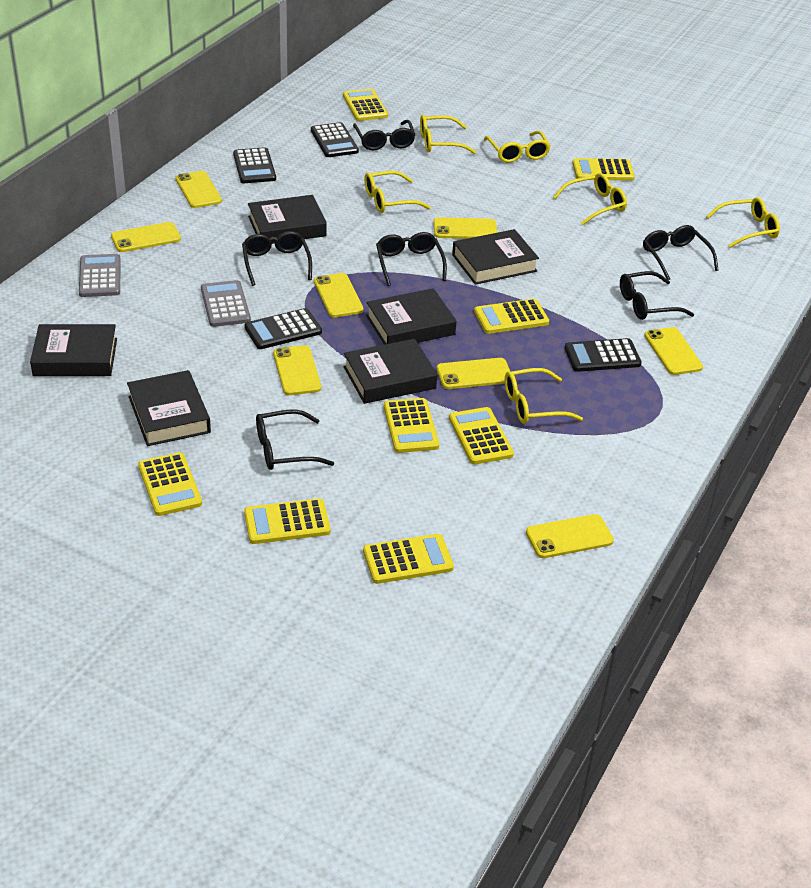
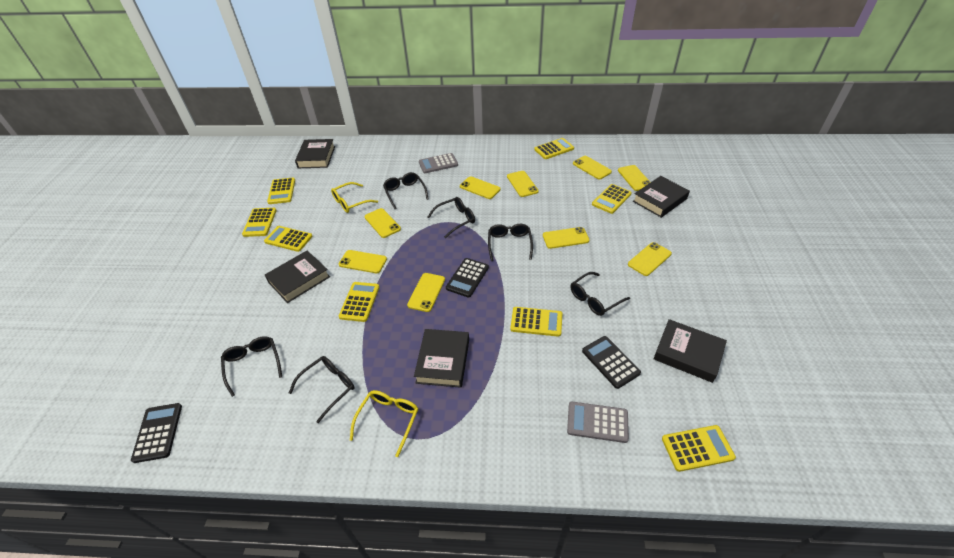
black book: 6 -> 5
black calculator: 4 -> 3
yellow glasses: 6 -> 2
yellow phone: 8 -> 9

